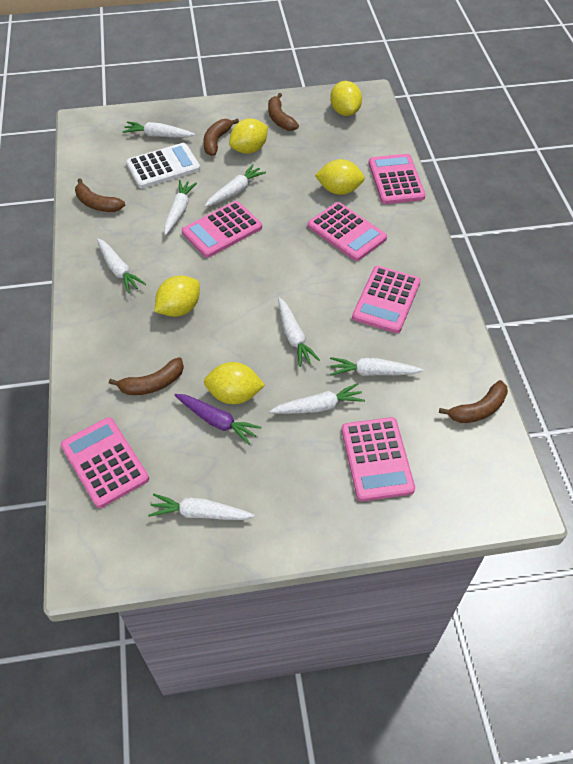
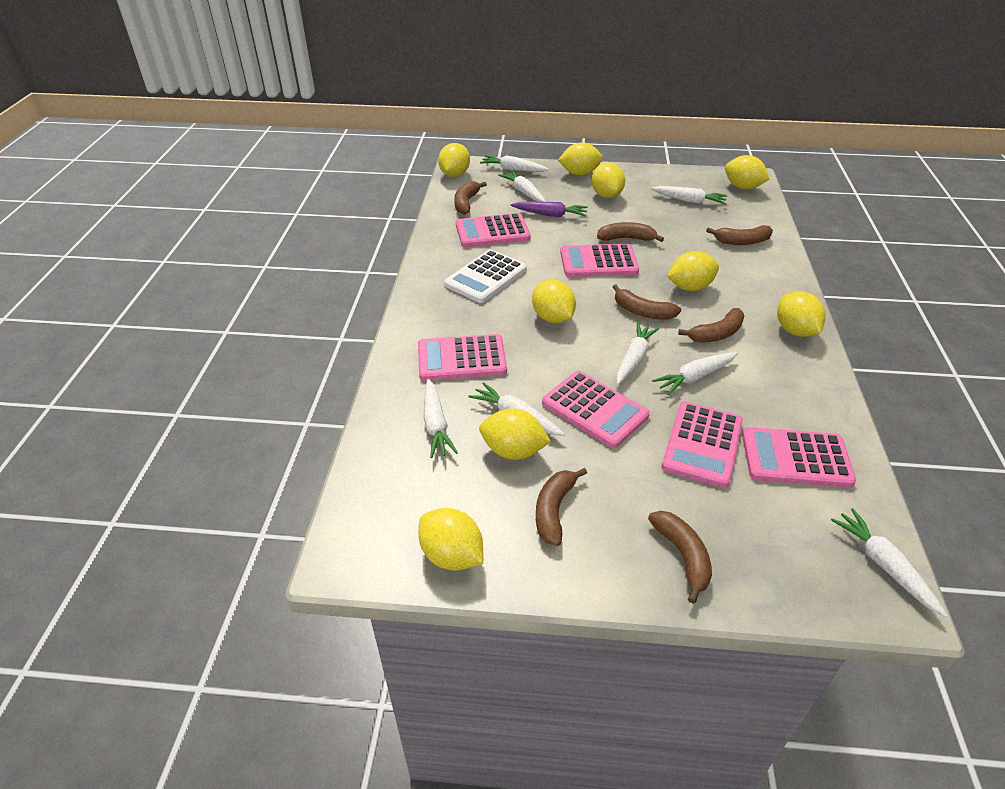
brown banana: 5 -> 7
yellow lemon: 5 -> 9

